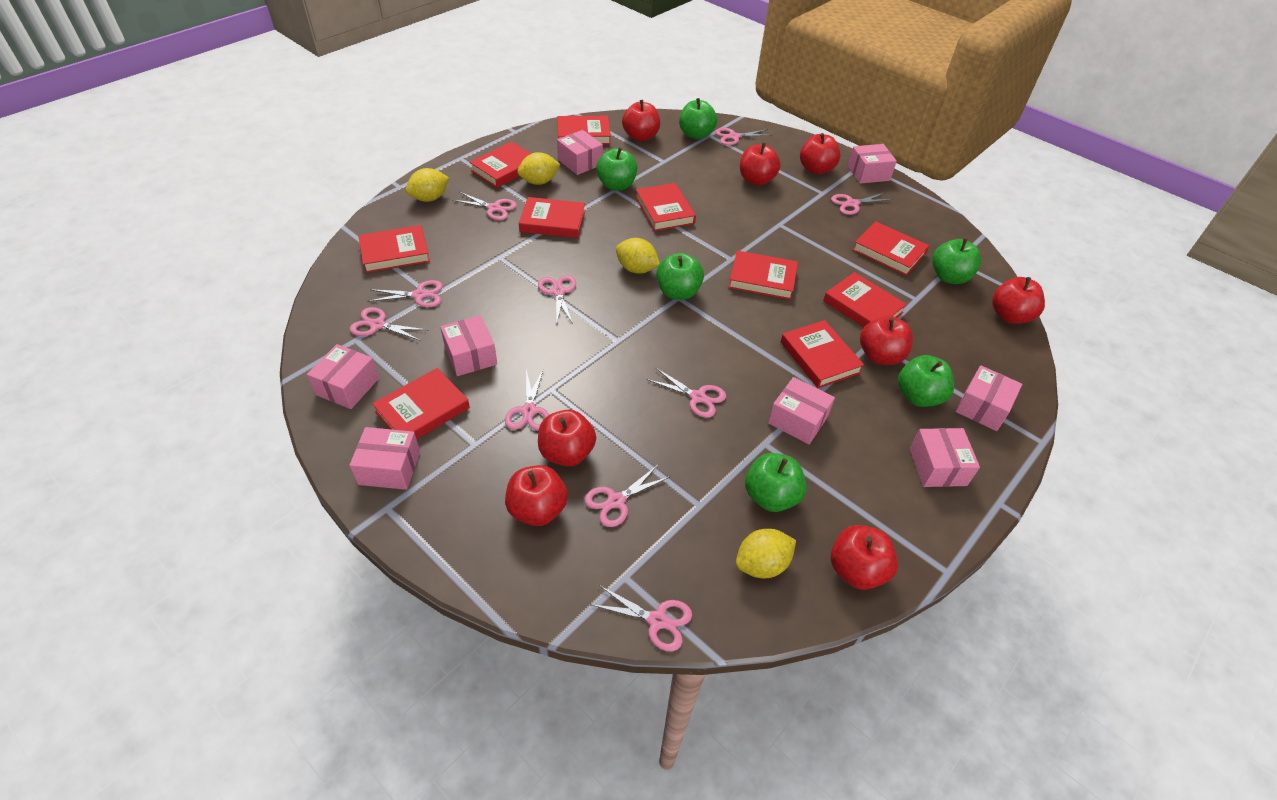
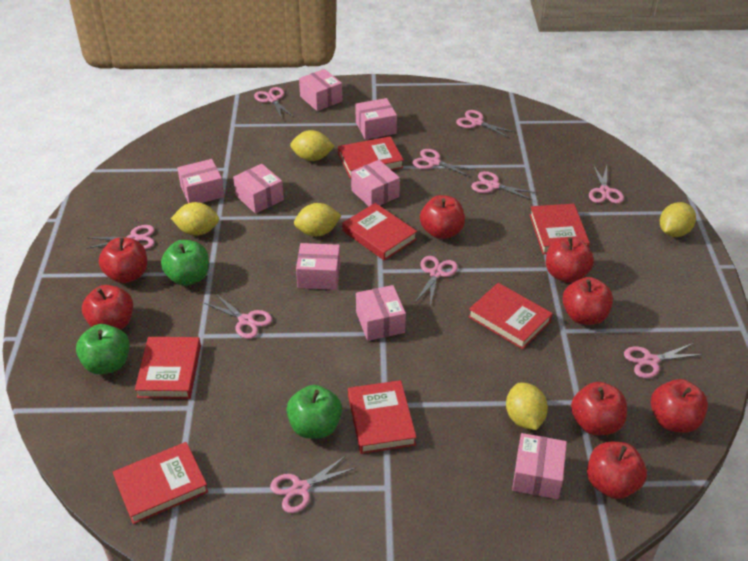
green apple: 6 -> 3
red book: 10 -> 7
yellow lemon: 4 -> 5

